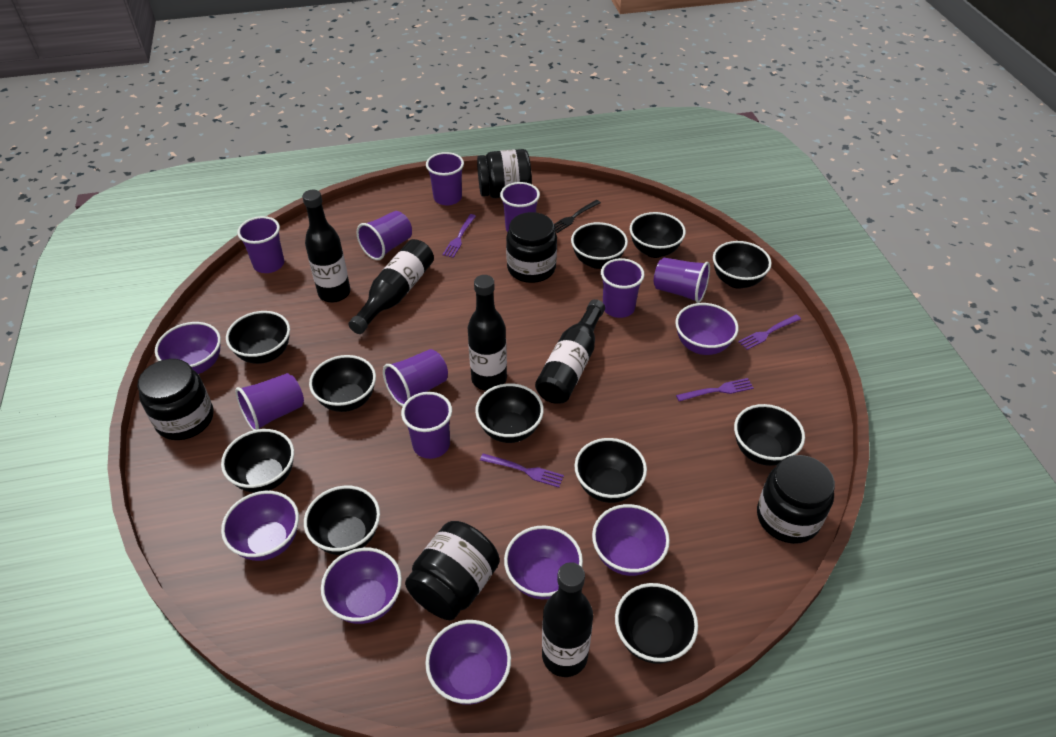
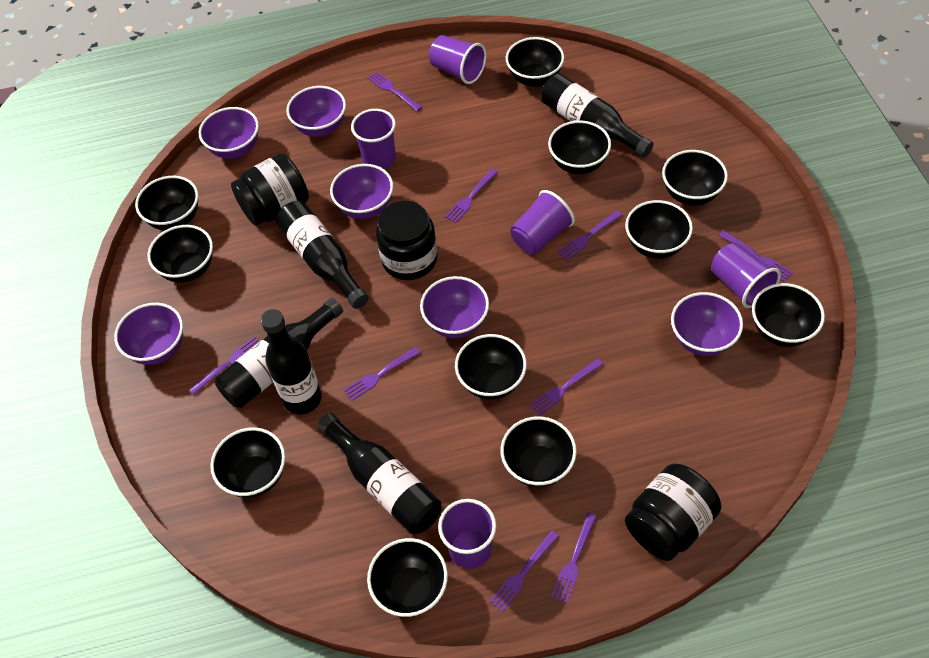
black fork: 1 -> 0
black jar: 5 -> 3
purple bowl: 7 -> 6
purple cup: 9 -> 5
purple fork: 4 -> 9

